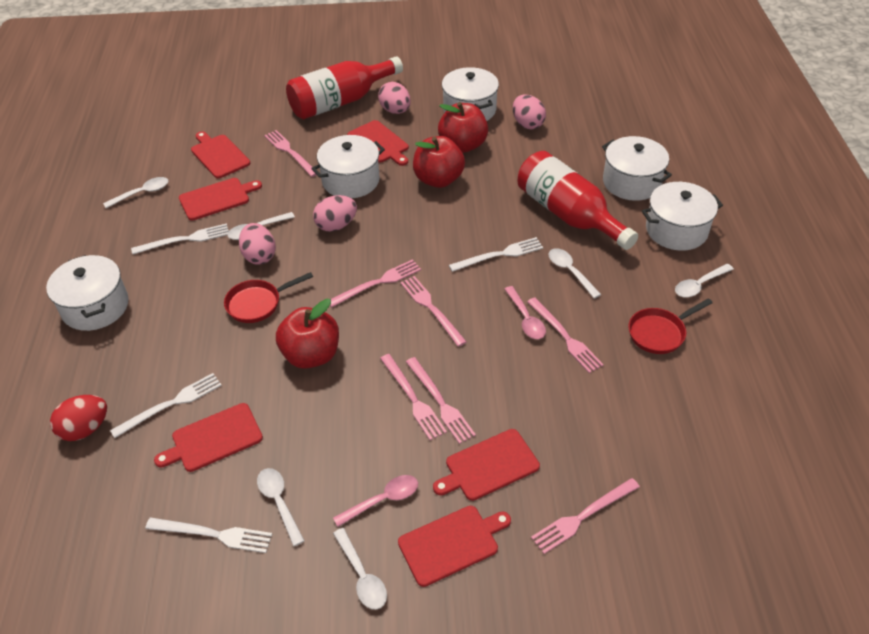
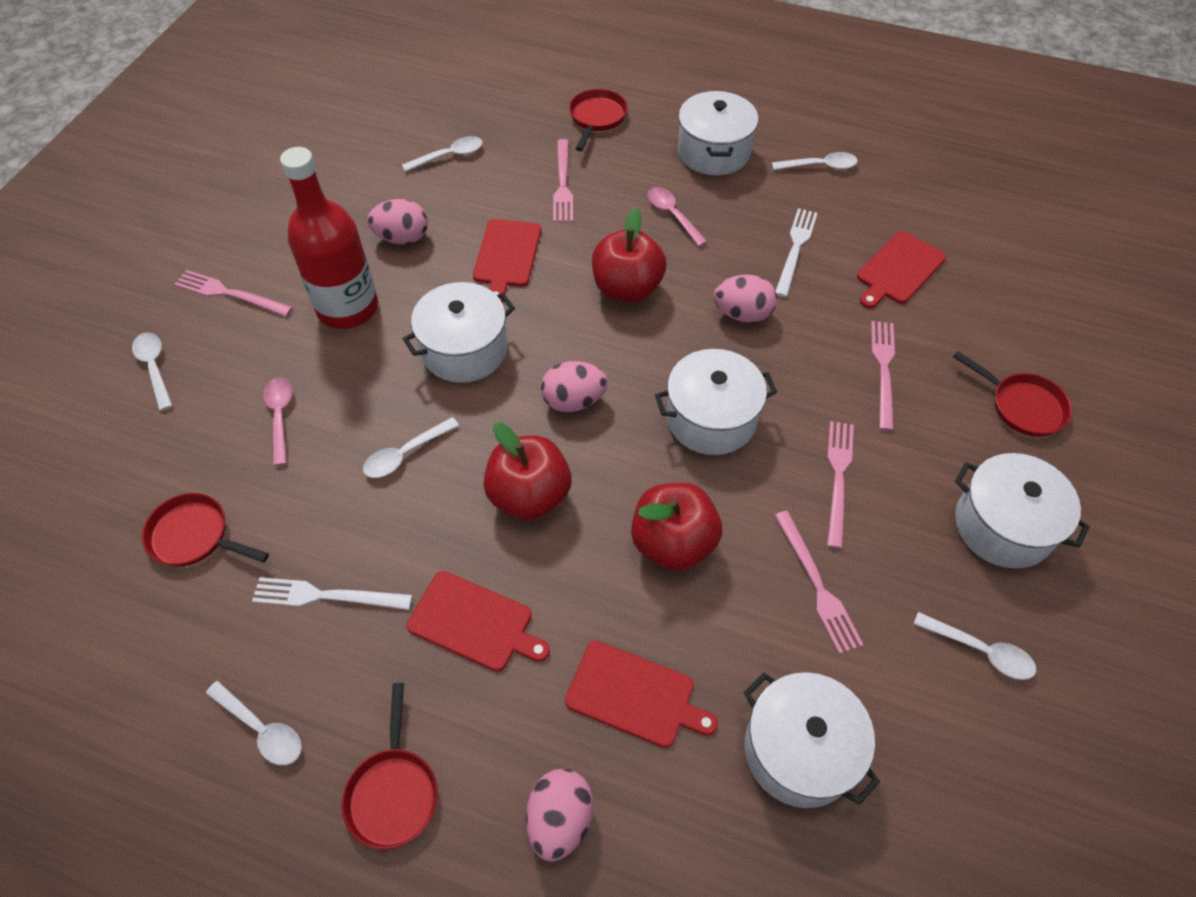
pink fork: 7 -> 5
red bottle: 2 -> 1
red cutting board: 6 -> 4
red egg: 1 -> 0
red pan: 2 -> 4
white fork: 4 -> 2

